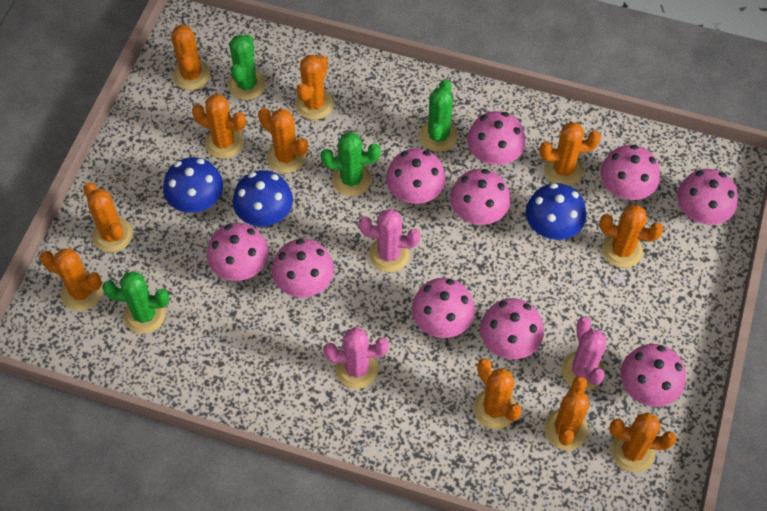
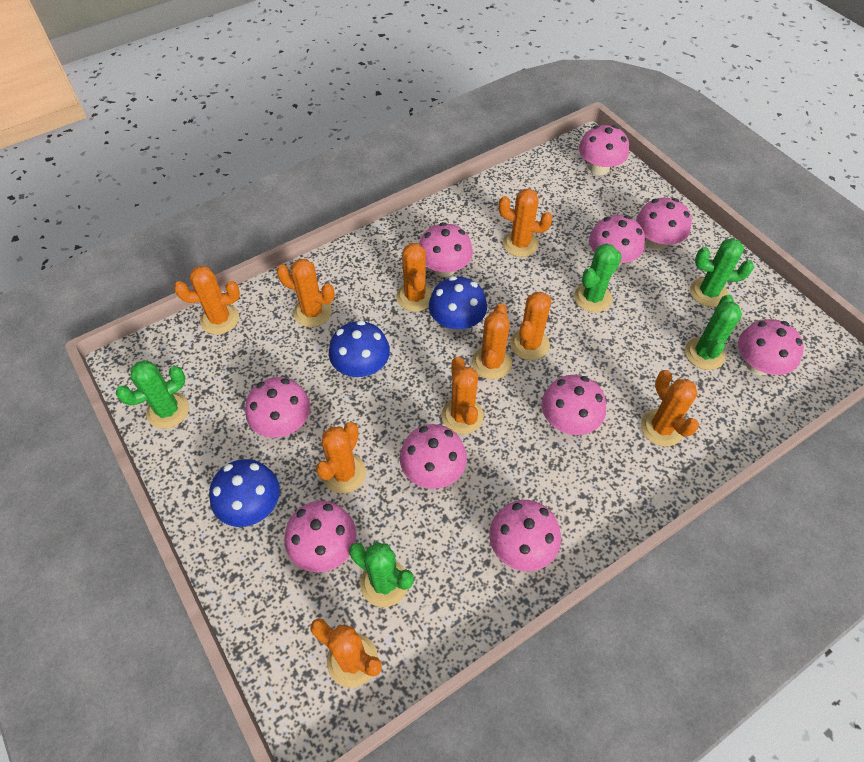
green cactus: 4 -> 5
orange cactus: 11 -> 10
pink cactus: 3 -> 0

